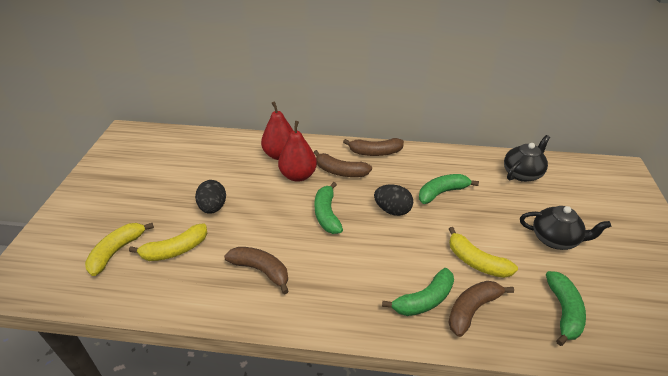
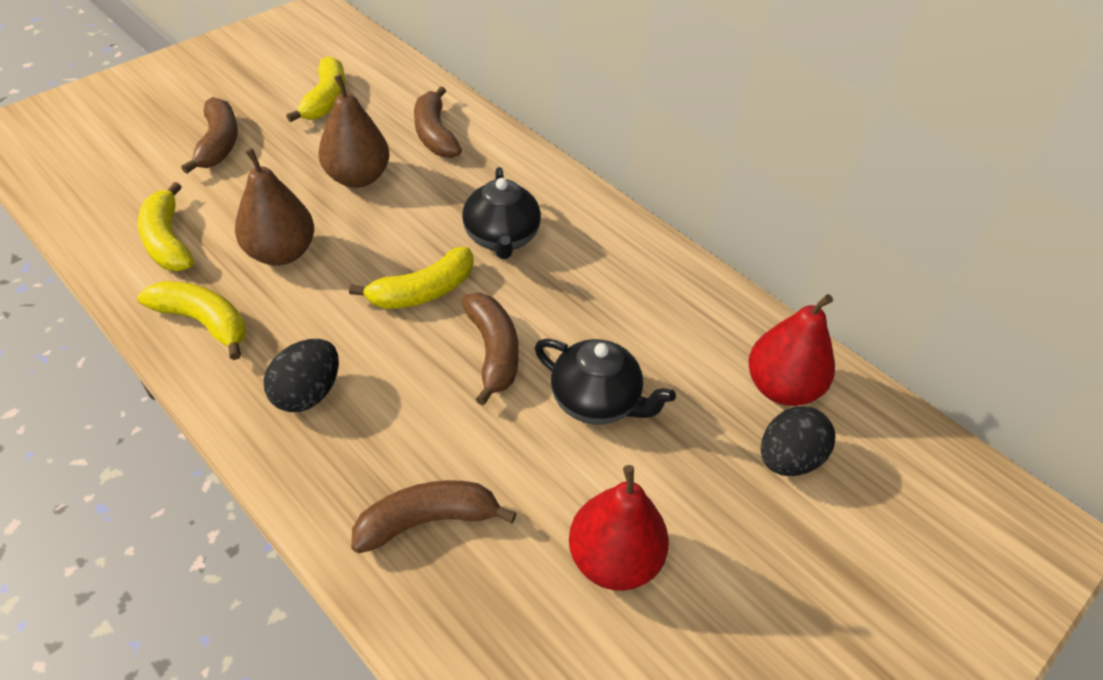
brown pear: 0 -> 2
green banana: 4 -> 0
yellow banana: 3 -> 4

